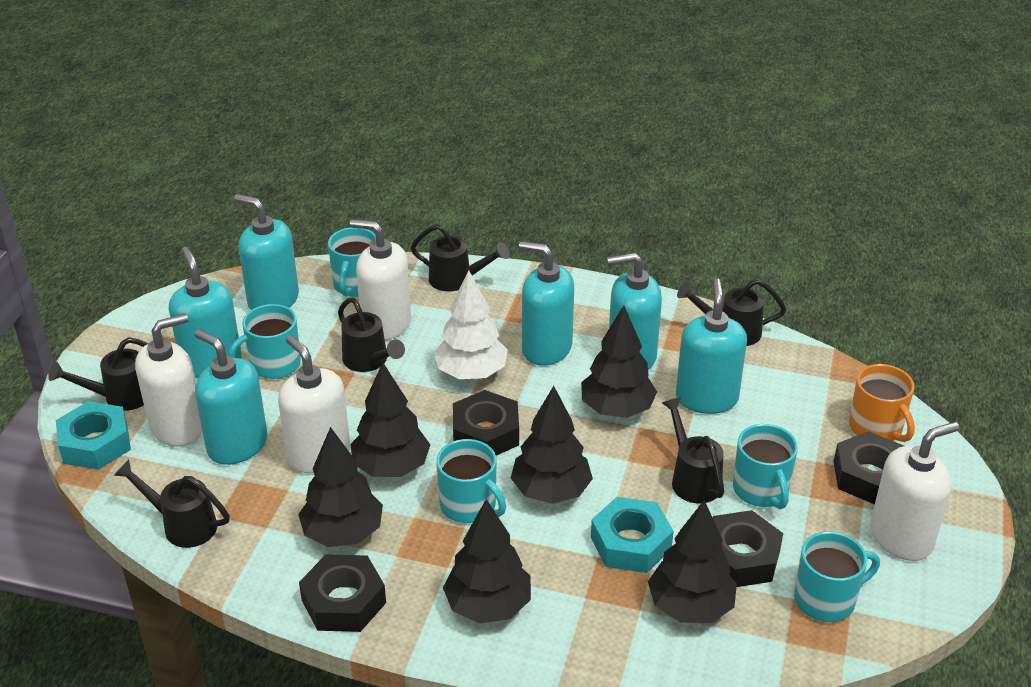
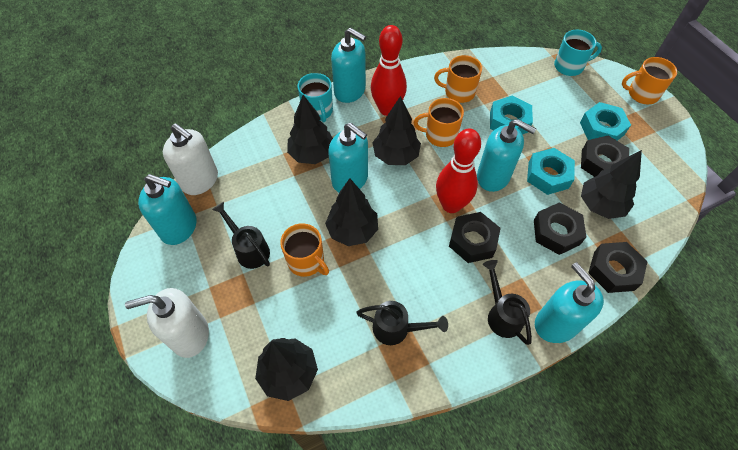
black tree: 6 -> 5
black watering can: 6 -> 3
orange mug: 1 -> 4
red bowling pin: 0 -> 2
turquoise mug: 5 -> 2
turquoise nut: 2 -> 3
turquoise soap dispenser: 6 -> 5
white soap dispenser: 4 -> 2
white tree: 1 -> 0

